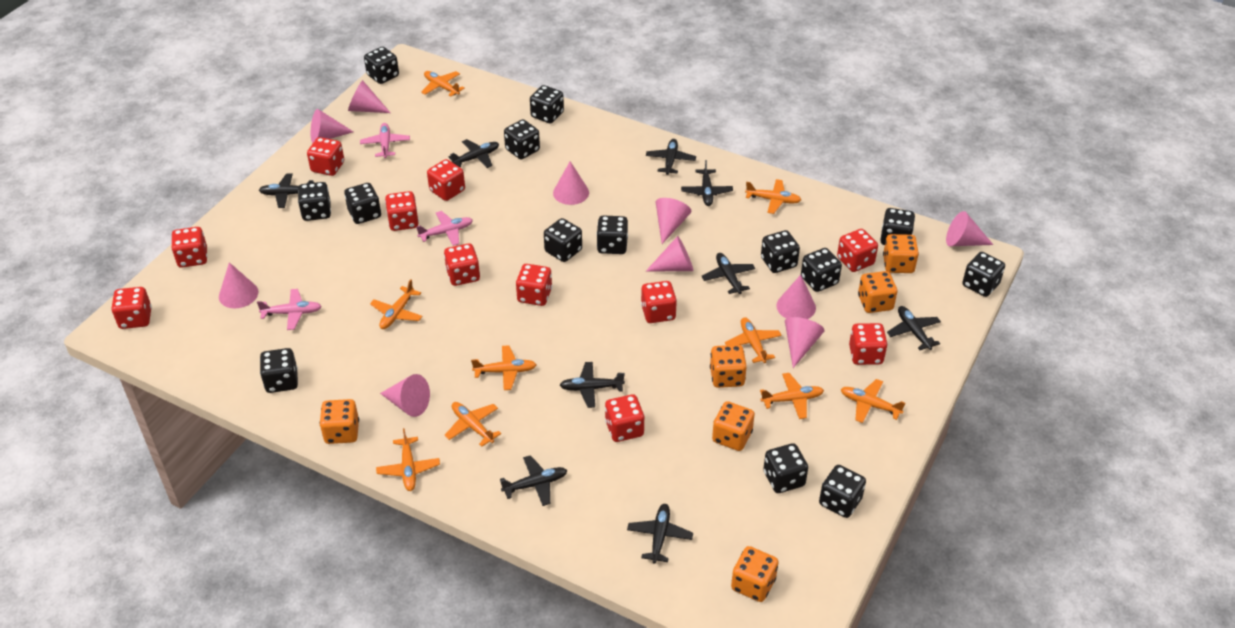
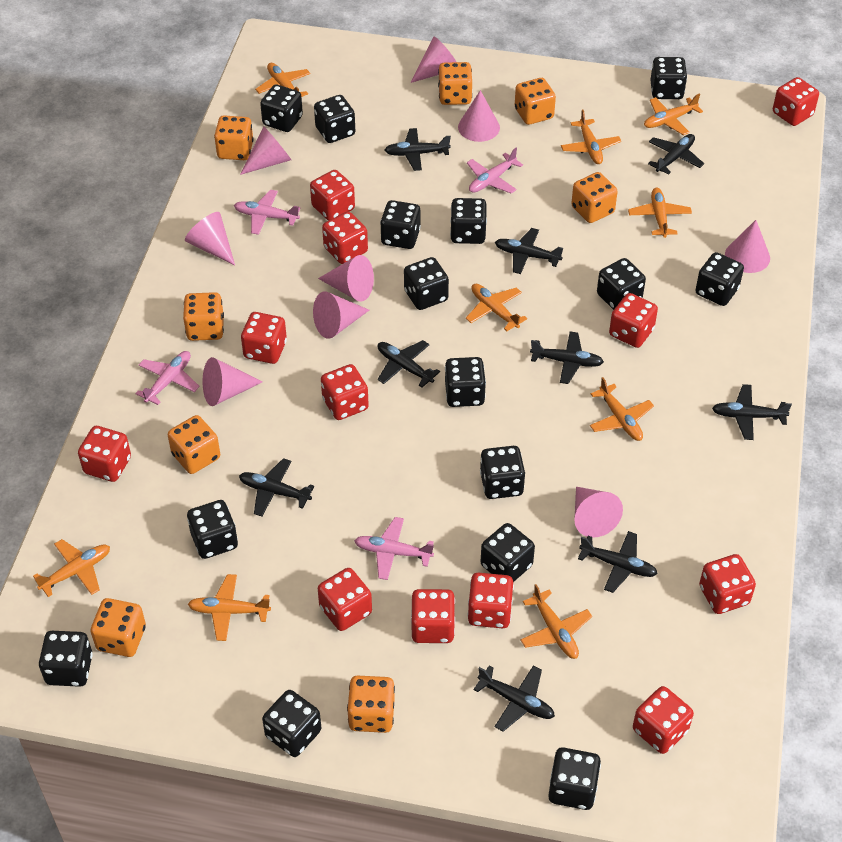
black dice: 14 -> 15
orange dice: 6 -> 8
pink cone: 10 -> 9
pink plane: 3 -> 4
red dice: 11 -> 12

